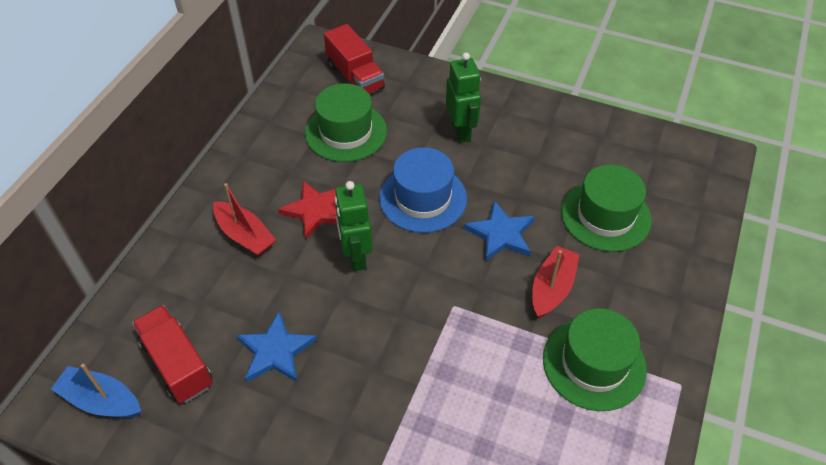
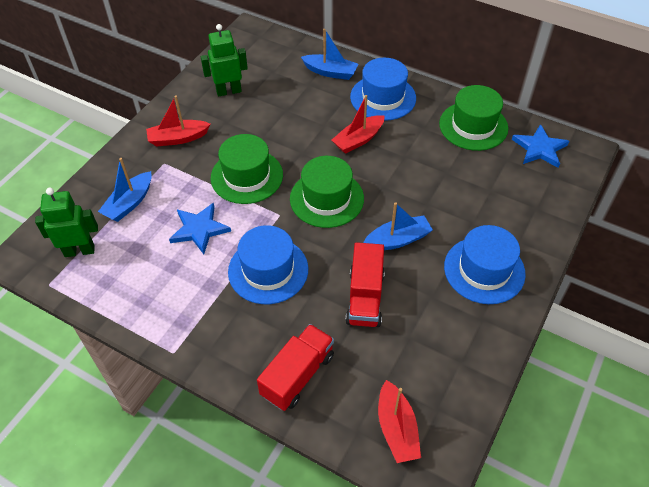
blue boat: 1 -> 3
blue hat: 1 -> 3
red boat: 2 -> 3
red star: 1 -> 0

